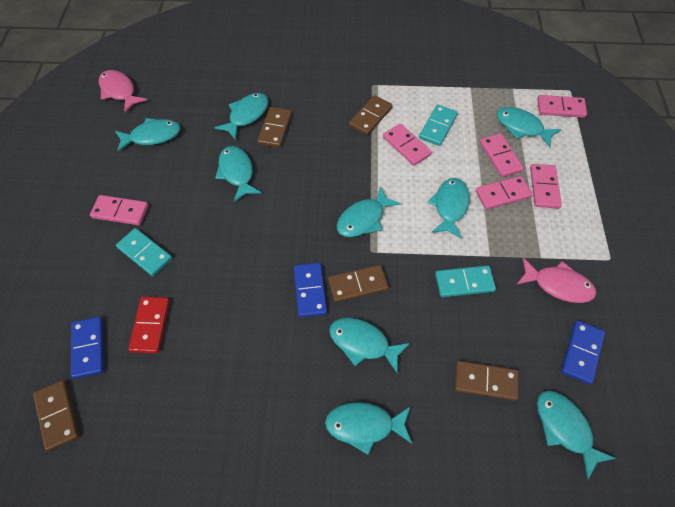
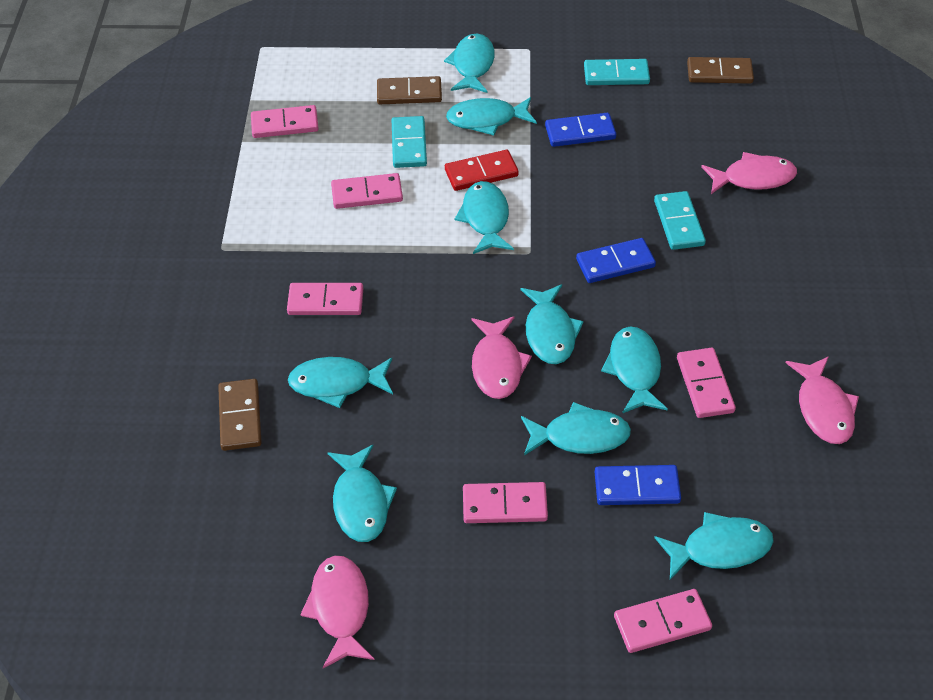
brown domino: 5 -> 3
pink fish: 2 -> 4

